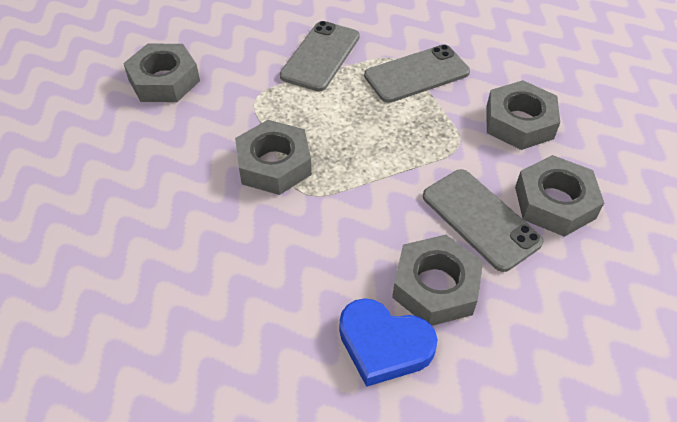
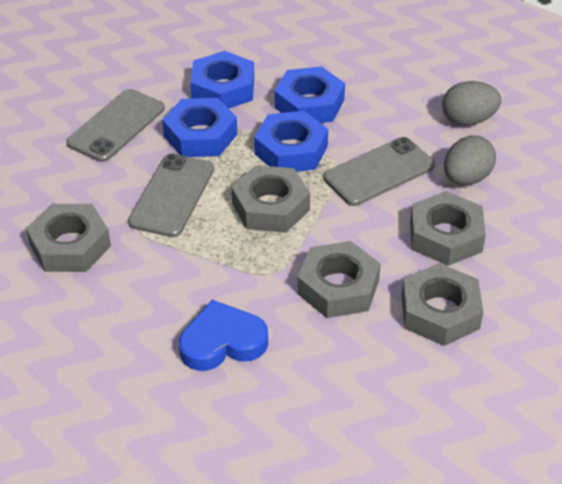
blue nut: 0 -> 4
grey egg: 0 -> 2

